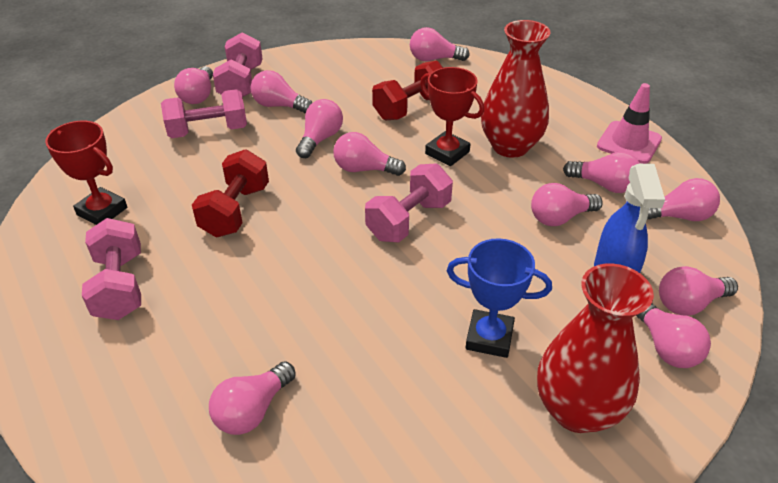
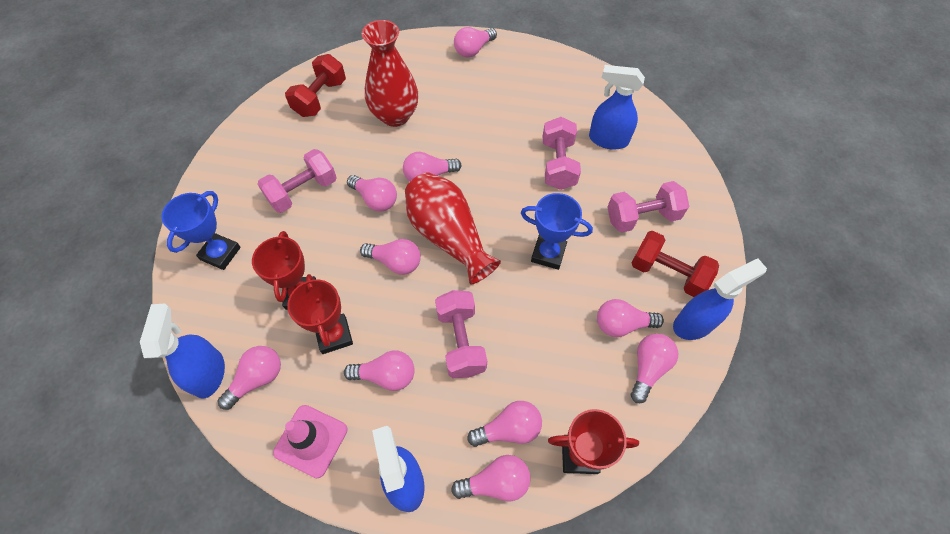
blue spray bottle: 1 -> 4
blue trophy: 1 -> 2
pink light bulb: 11 -> 10
red trophy: 2 -> 3

